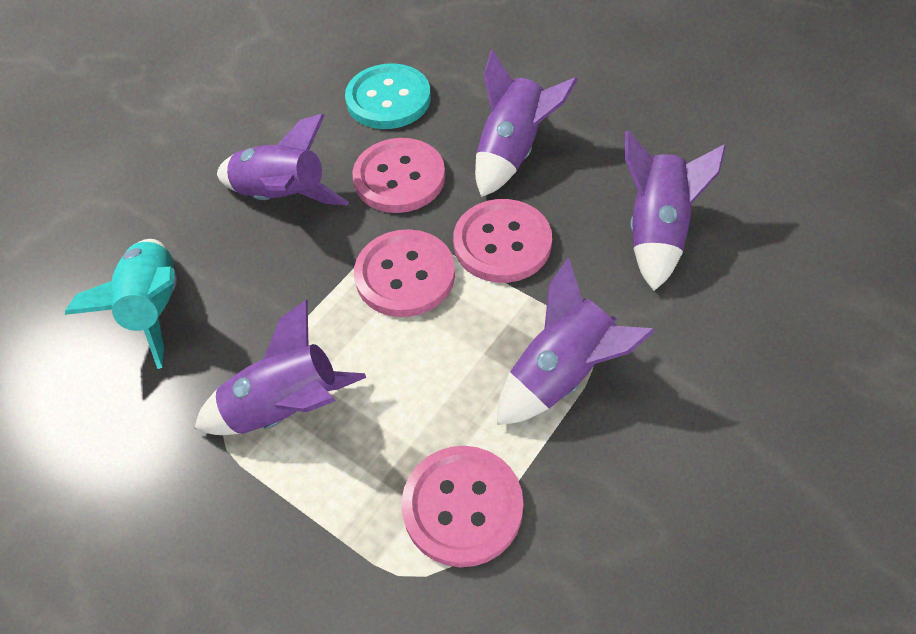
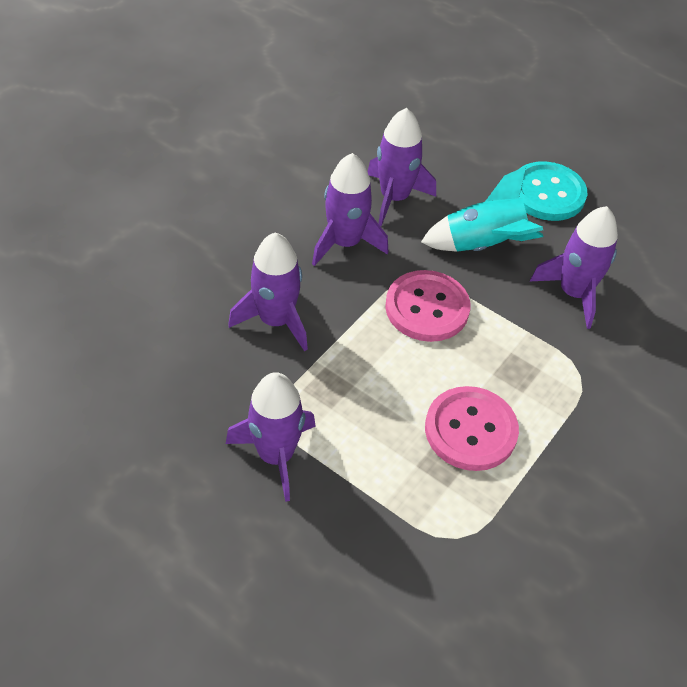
pink button: 4 -> 2

